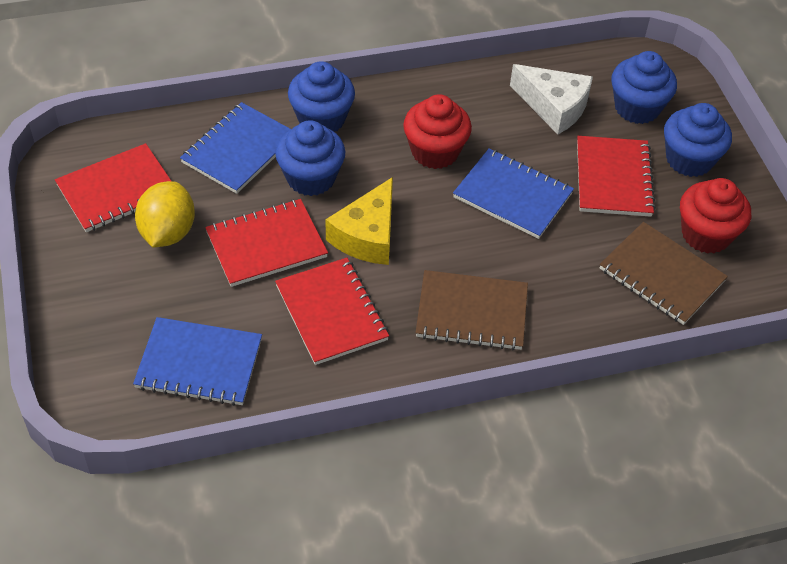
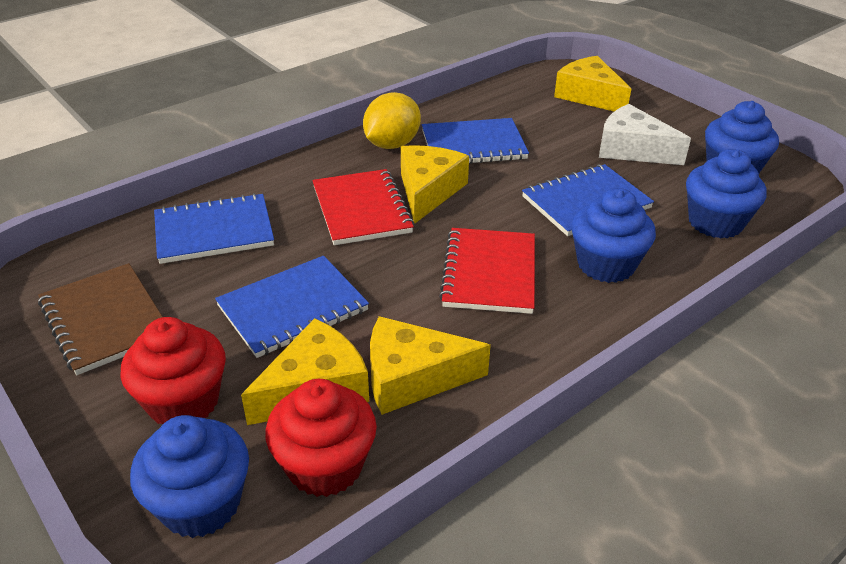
blue notebook: 3 -> 4
brown notebook: 2 -> 1
red notebook: 4 -> 2
yellow cheese: 1 -> 4

